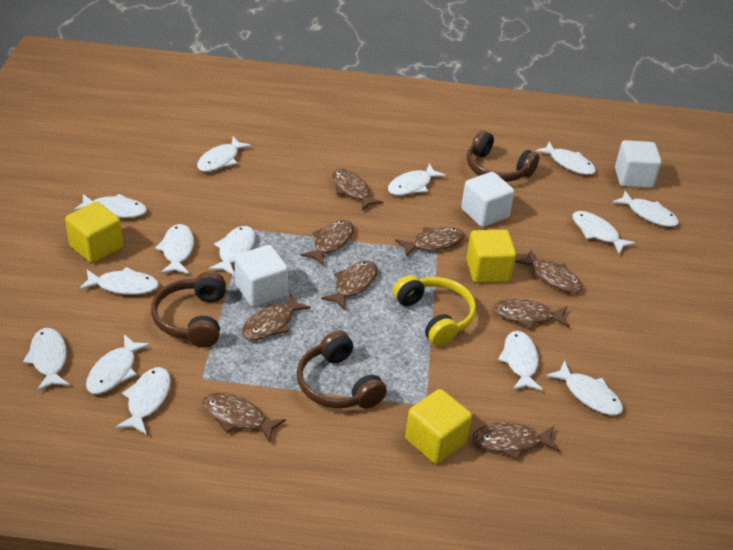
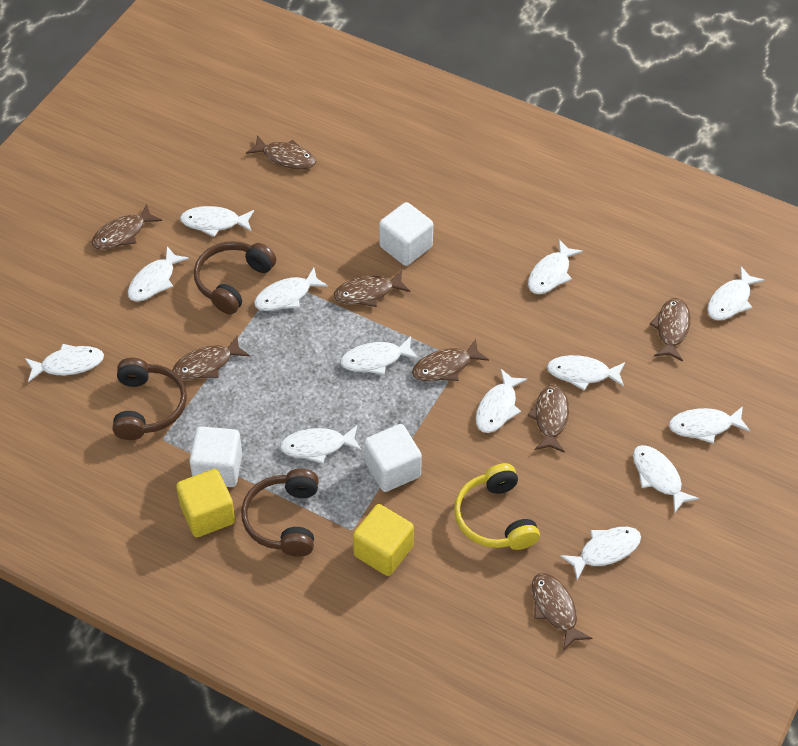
brown fish: 9 -> 8
white fish: 14 -> 13
yellow cube: 3 -> 2

